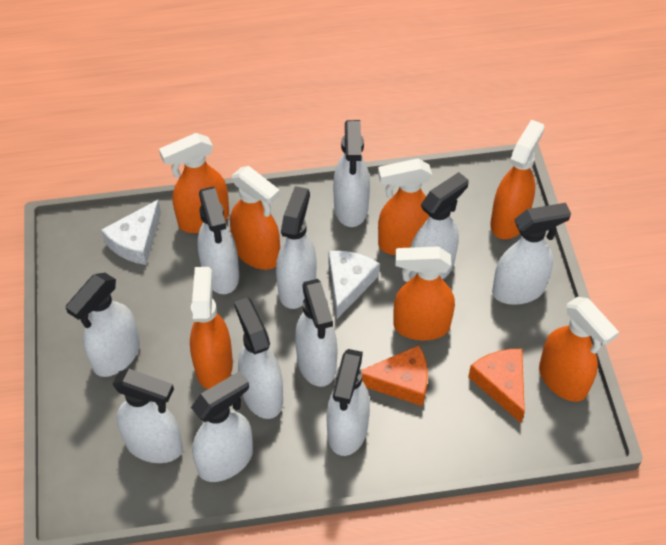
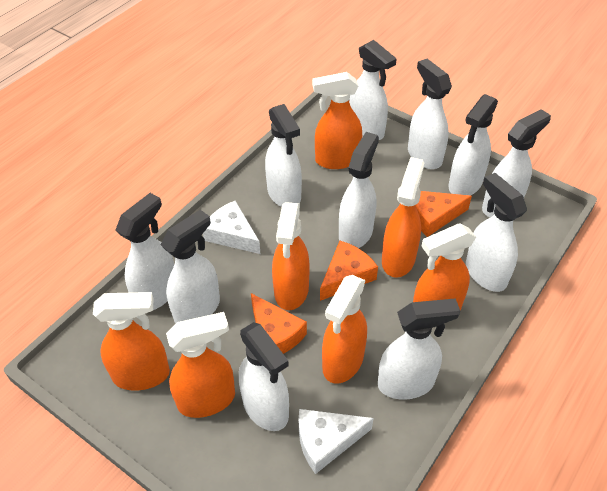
orange cheese: 2 -> 3

